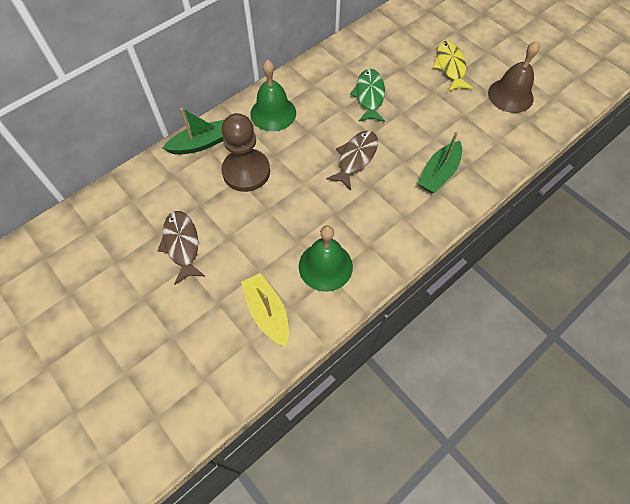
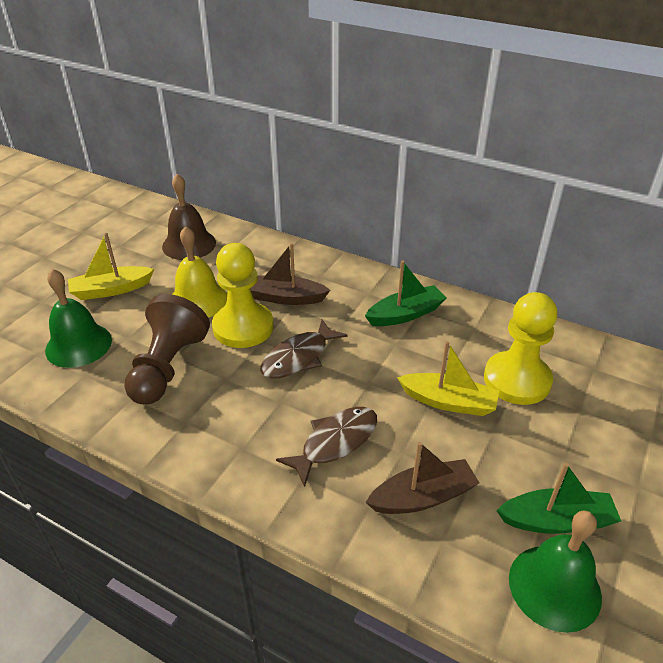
brown boat: 0 -> 2
green fish: 1 -> 0
yellow bell: 0 -> 1
yellow boat: 1 -> 2
yellow fish: 1 -> 0
yellow pawn: 0 -> 2

